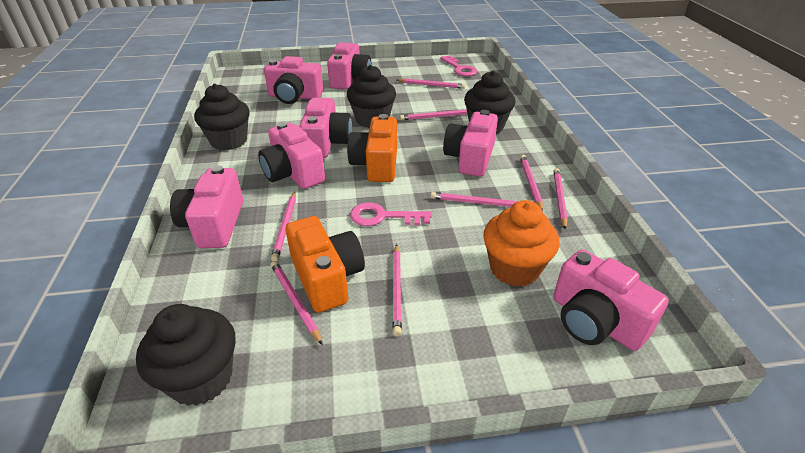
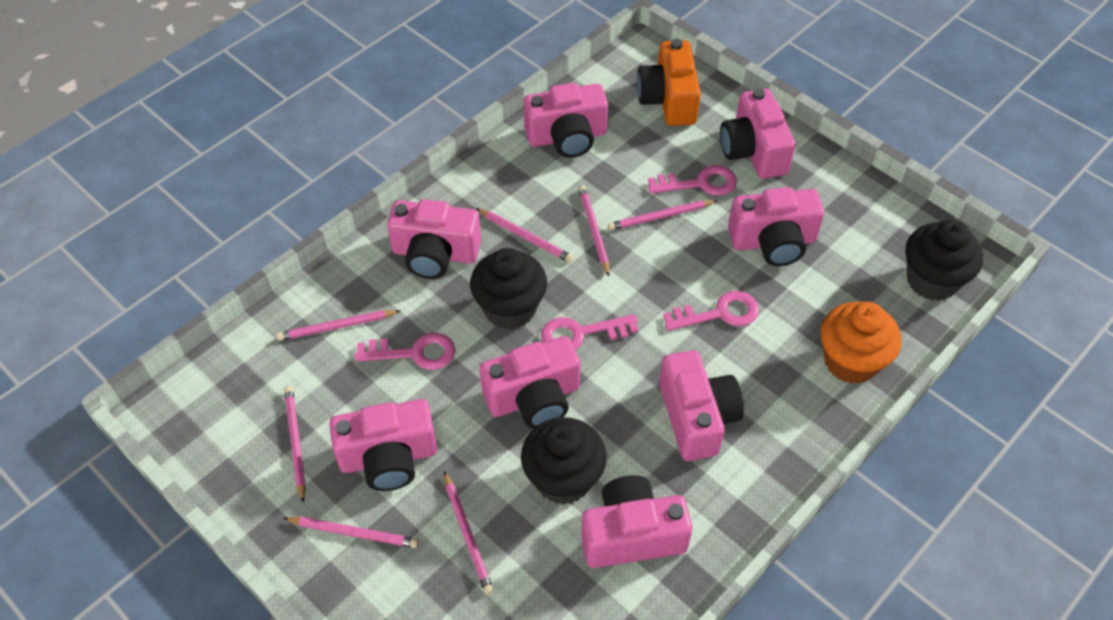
black cupcake: 4 -> 3
orange camera: 2 -> 1
pink camera: 7 -> 8
pink key: 2 -> 4
pink pencil: 8 -> 7

